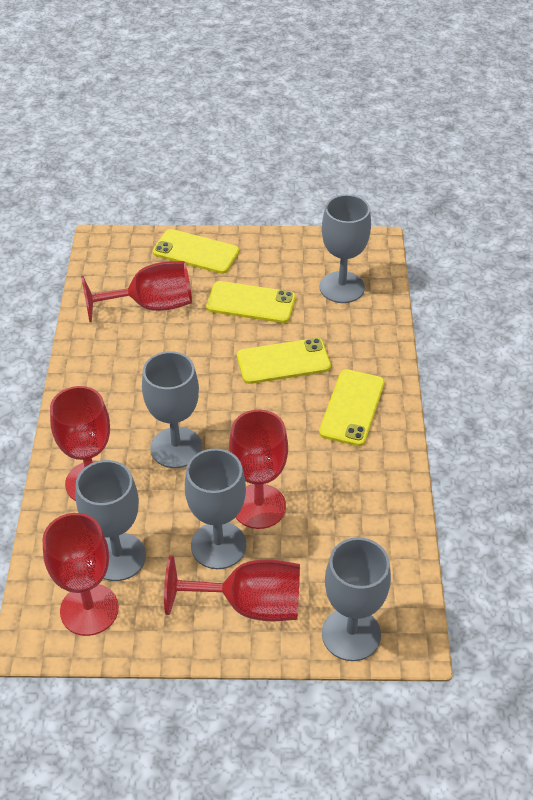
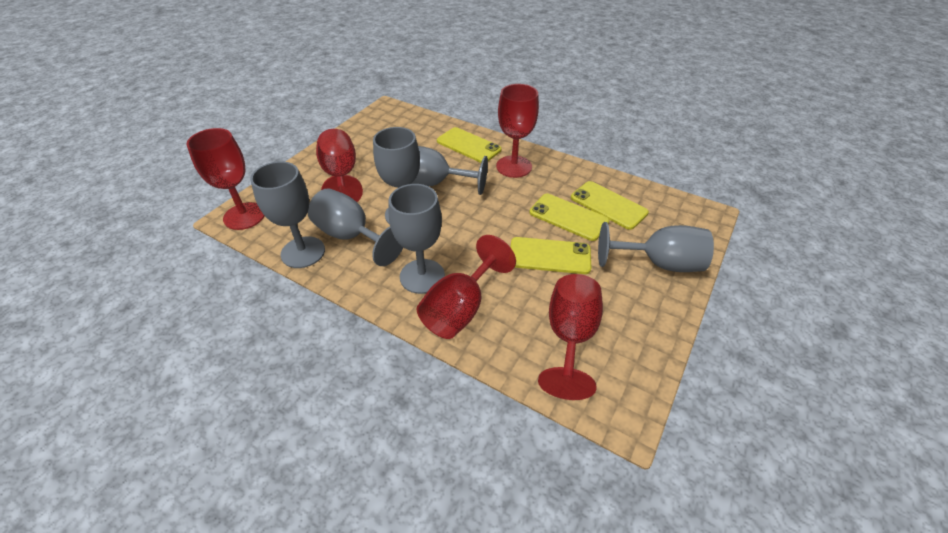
grey goblet: 5 -> 6

